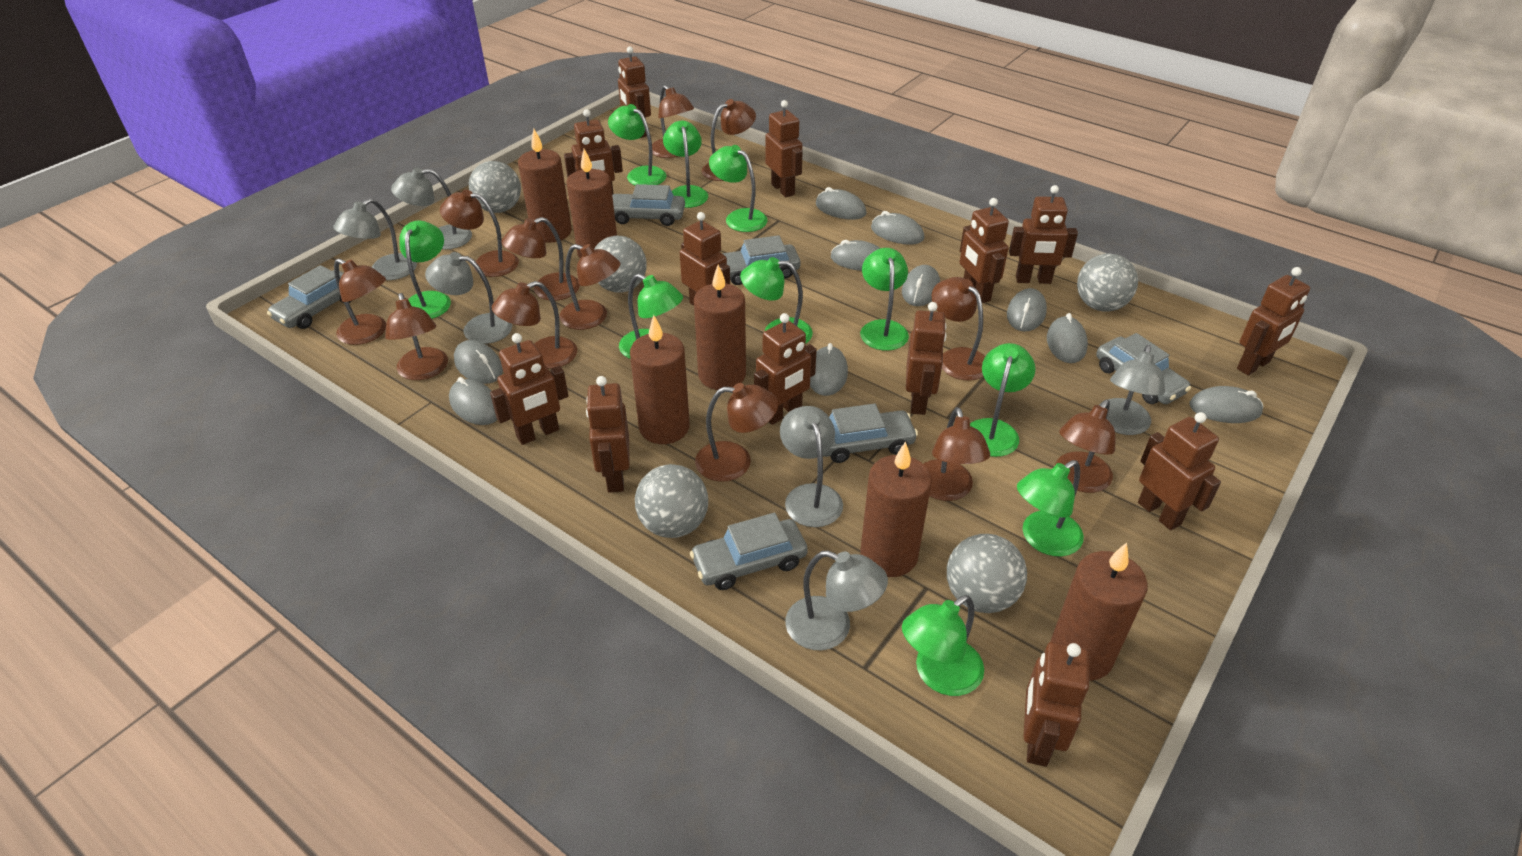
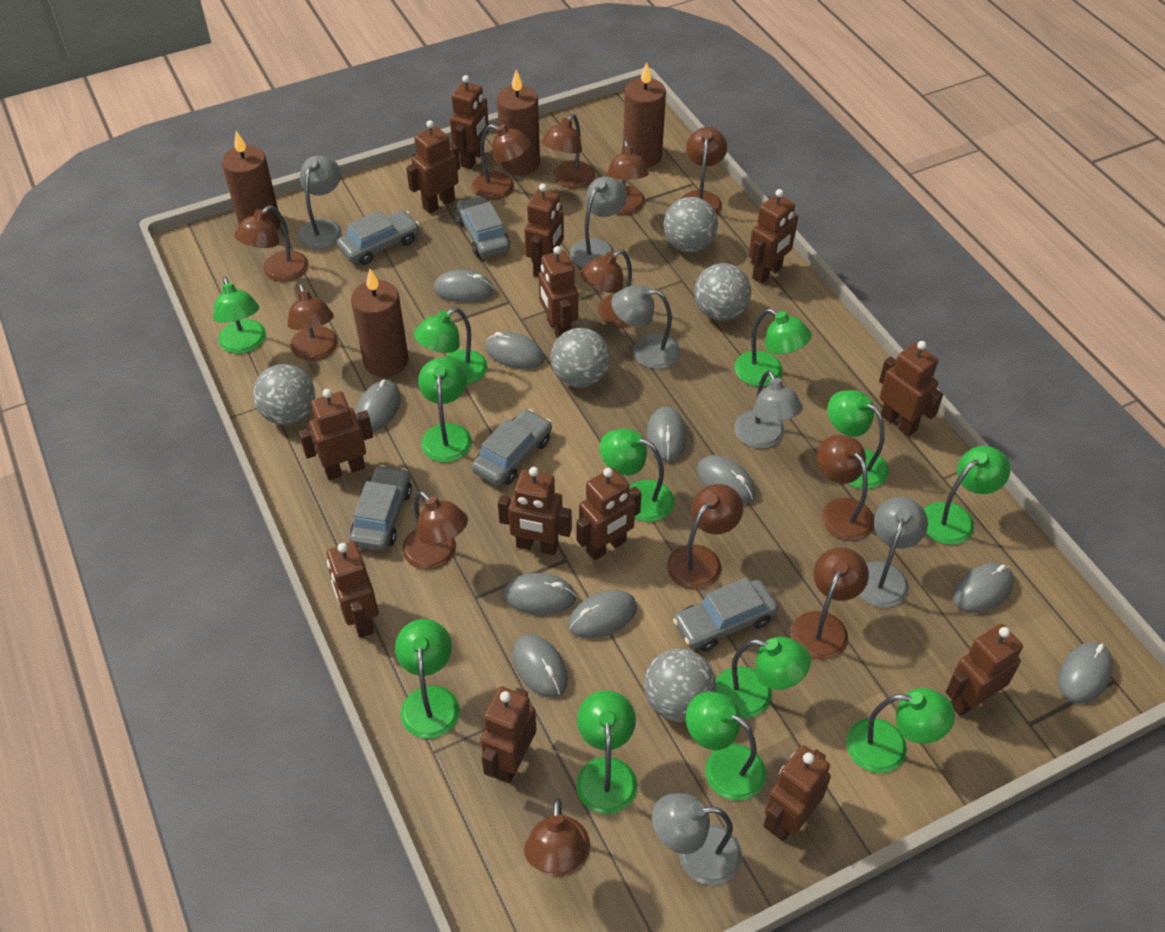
brown candle: 6 -> 4
green lamp: 10 -> 12
grey car: 6 -> 5

